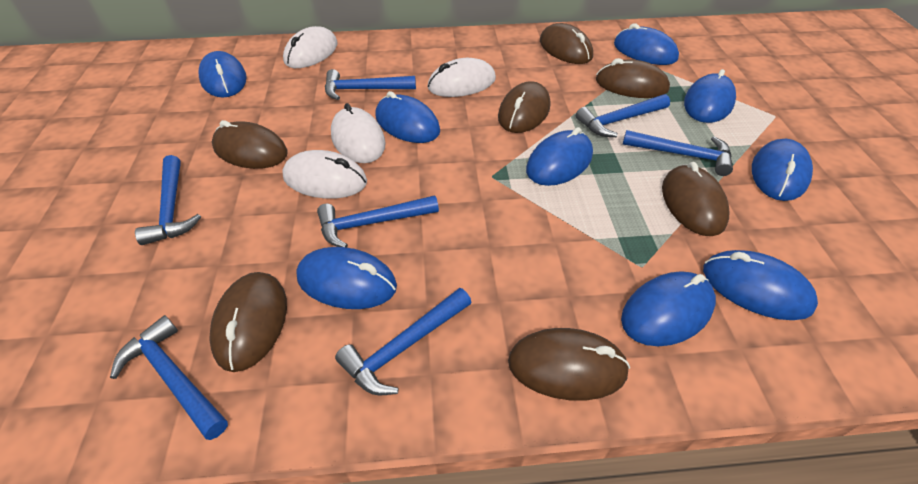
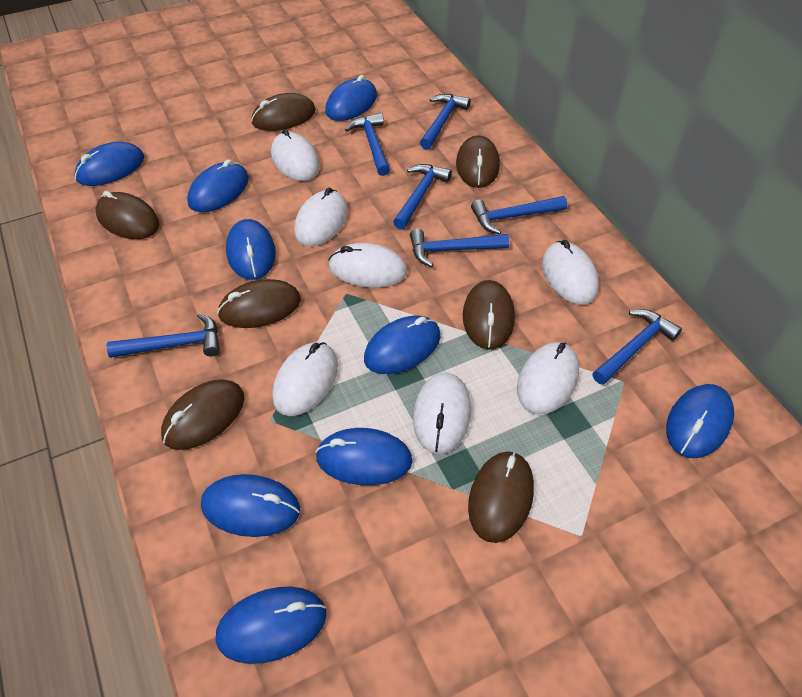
white mouse: 4 -> 7

